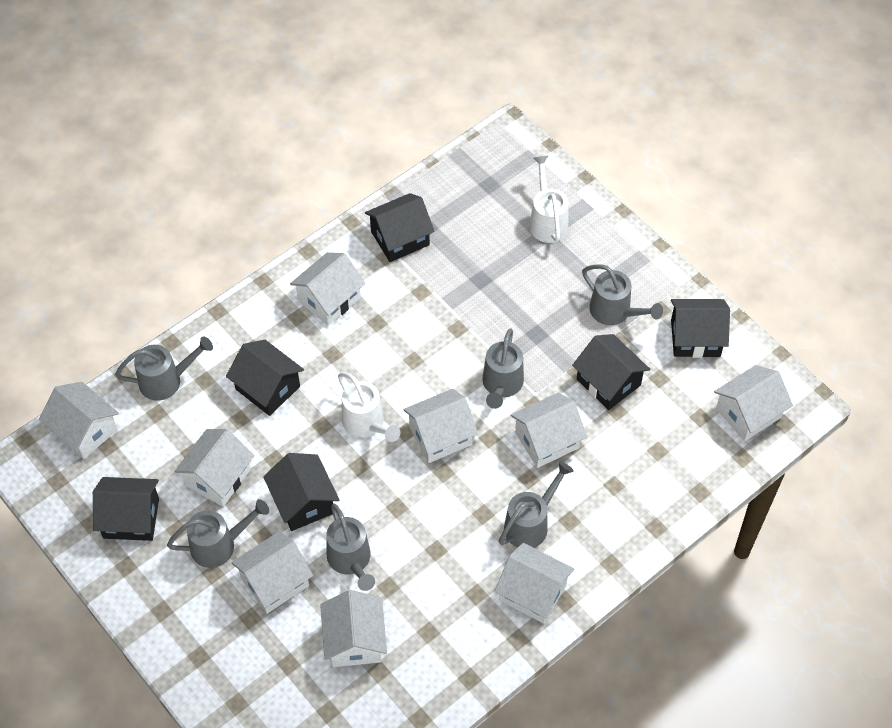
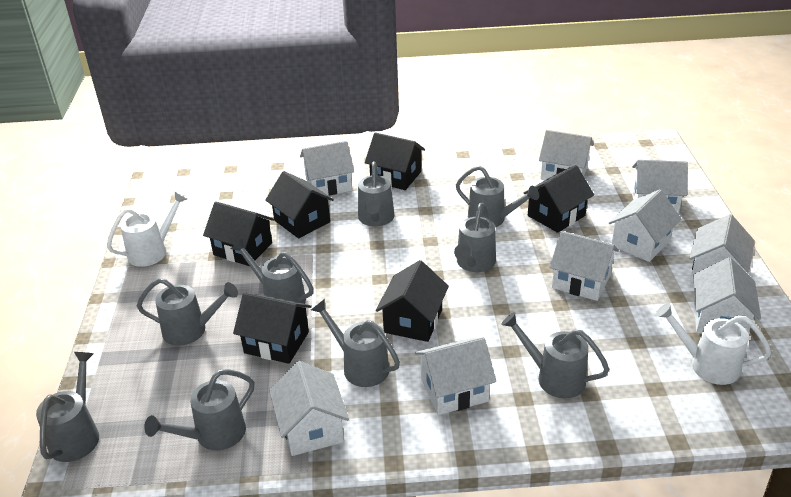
grey watering can: 6 -> 9

